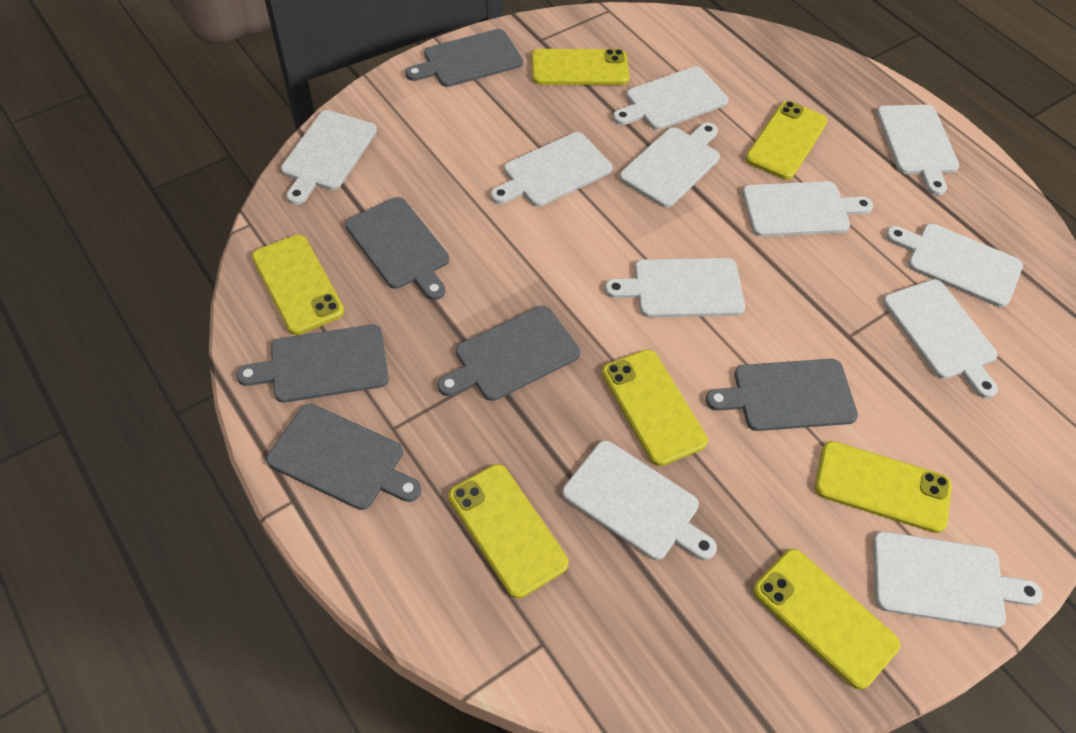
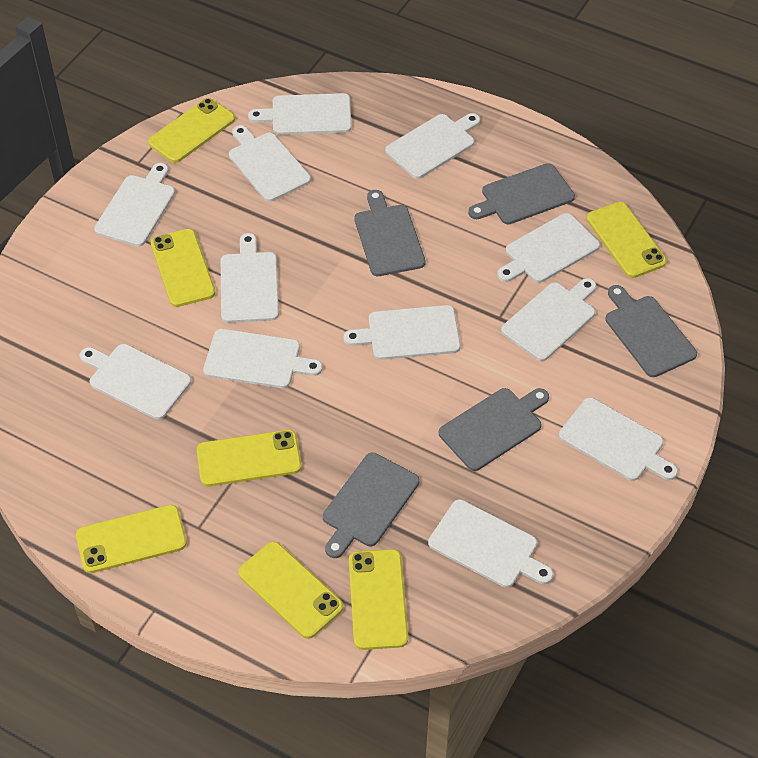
grey cutting board: 6 -> 5
white cutting board: 11 -> 12

